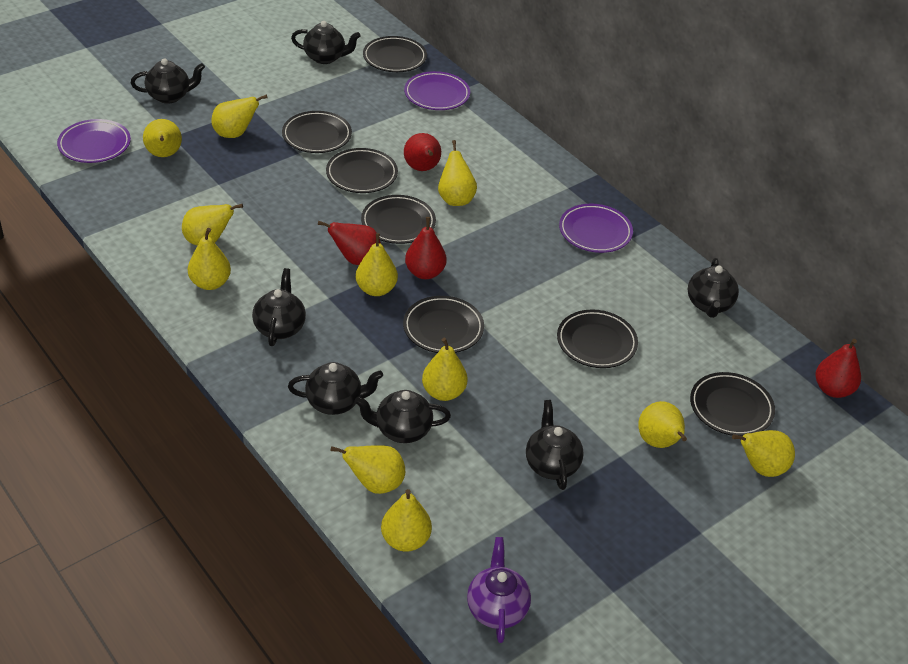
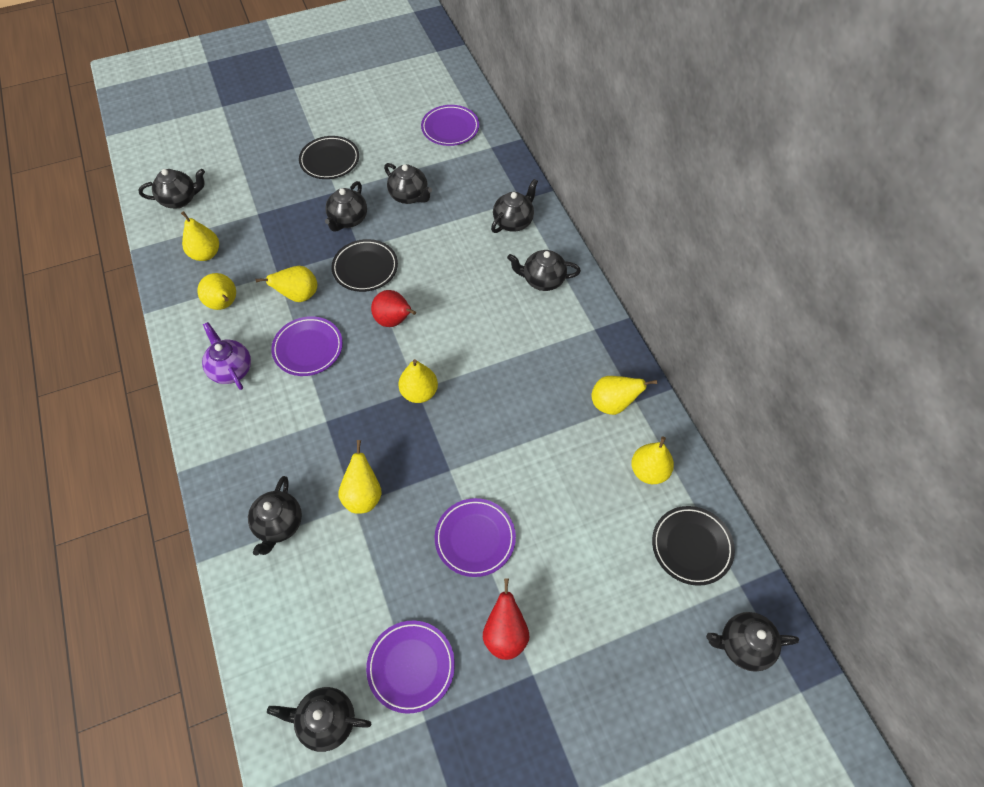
black plate: 7 -> 3
black teapot: 7 -> 8
purple plate: 3 -> 4
red pear: 4 -> 2
yellow pear: 11 -> 7

